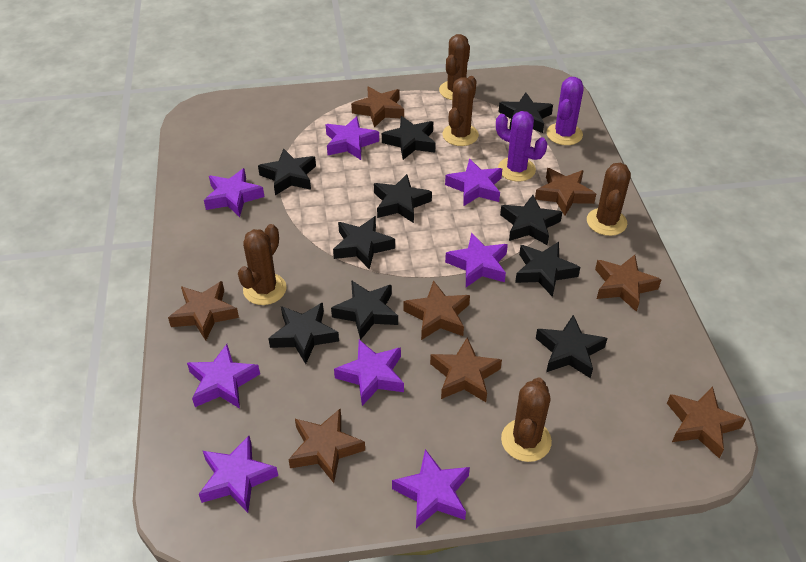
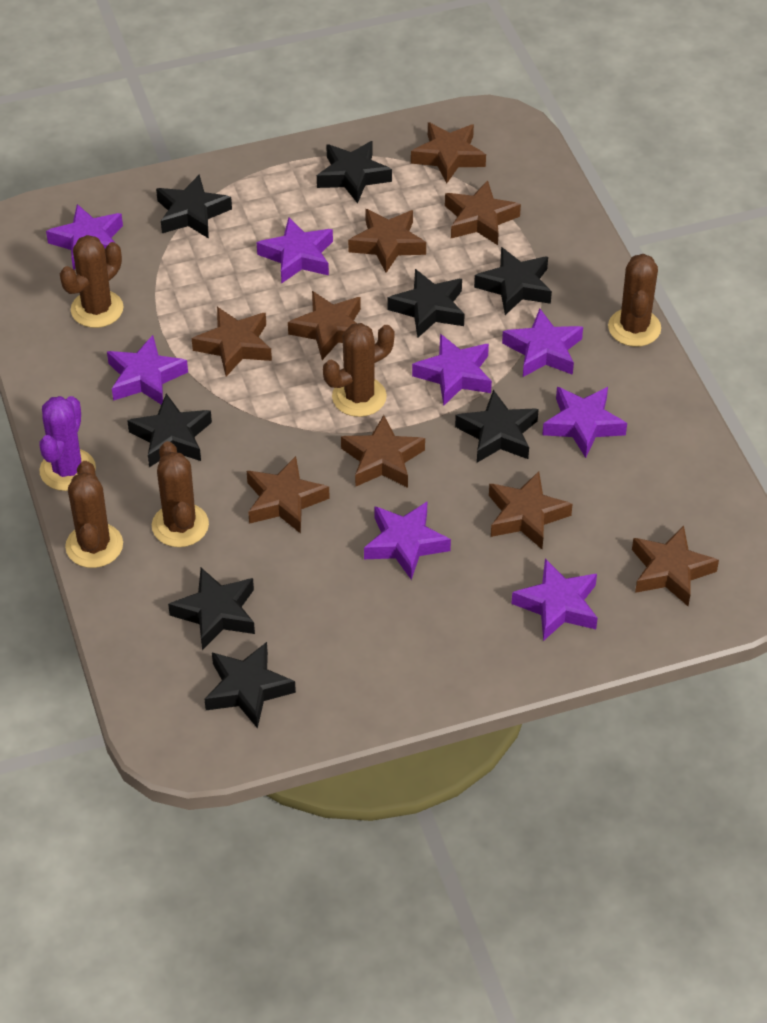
black star: 10 -> 8
brown star: 8 -> 9
purple cactus: 2 -> 1

